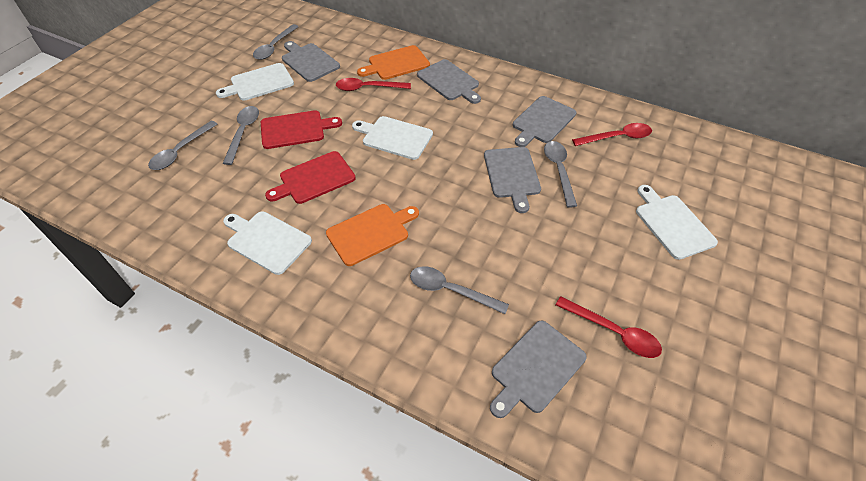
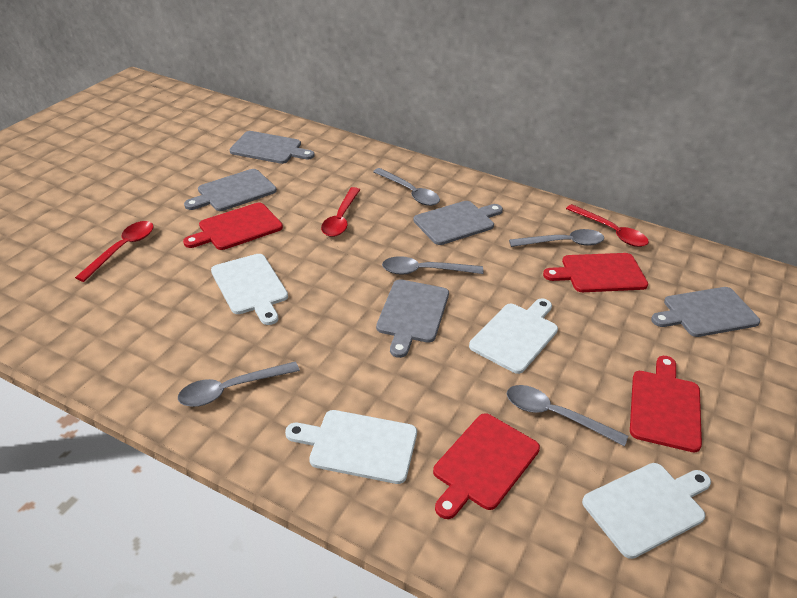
orange cutting board: 2 -> 0
red cutting board: 2 -> 4

